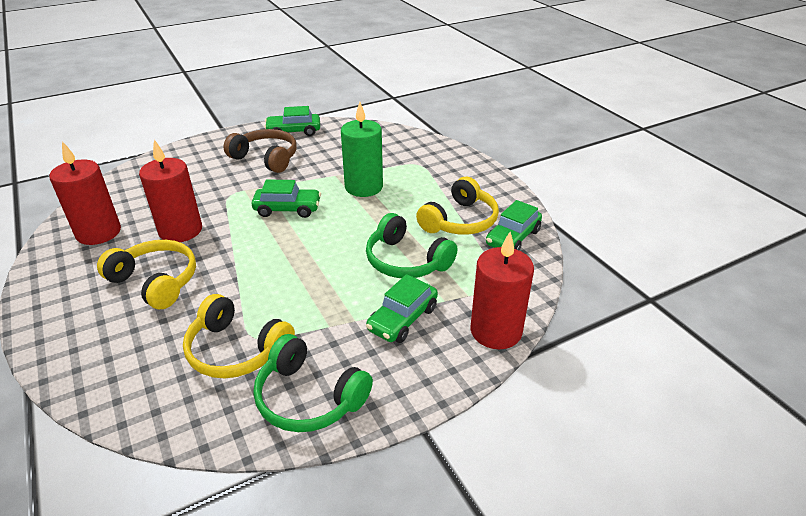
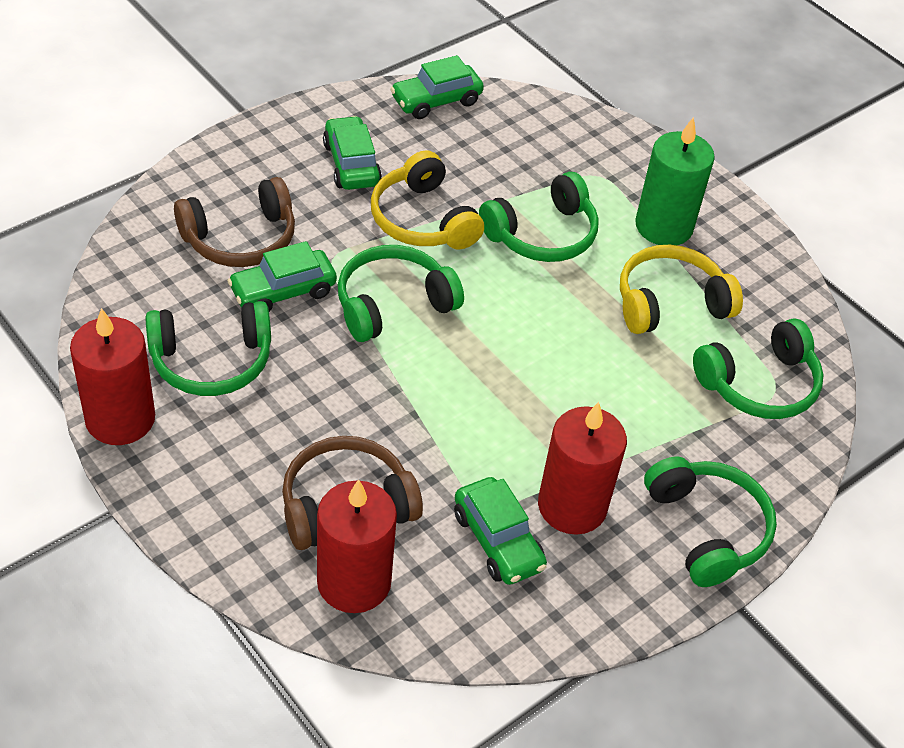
brown headphones: 1 -> 2
green headphones: 2 -> 5
yellow headphones: 3 -> 2

